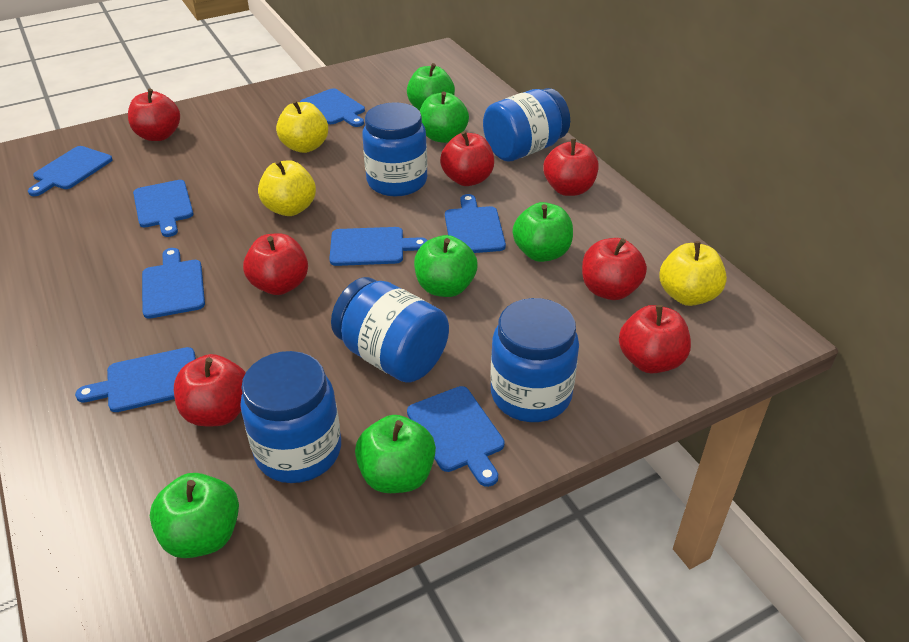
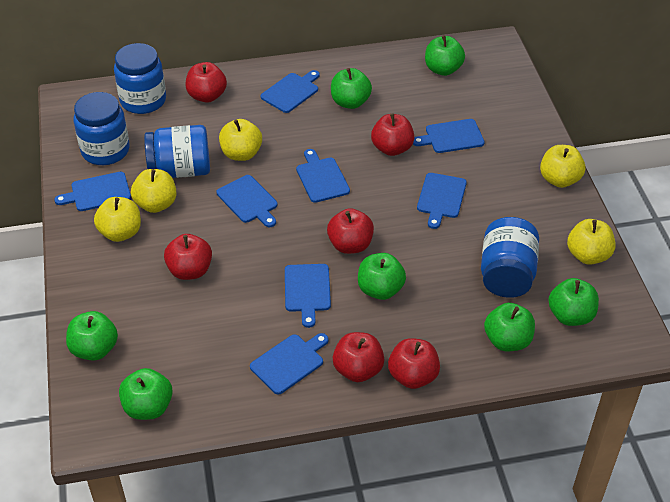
blue jar: 5 -> 4
green apple: 6 -> 7
red apple: 7 -> 6
yellow apple: 3 -> 5

